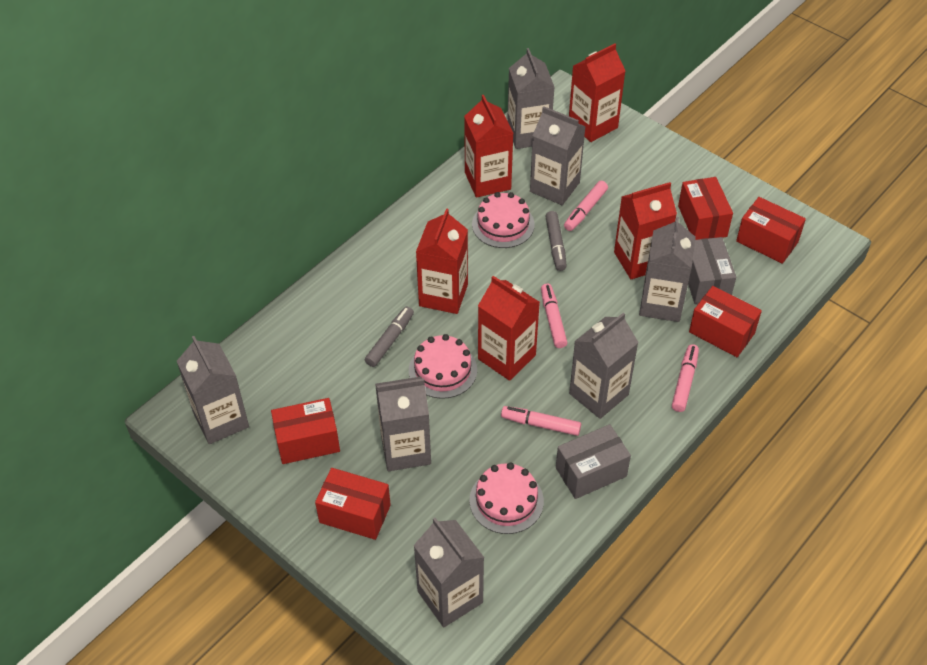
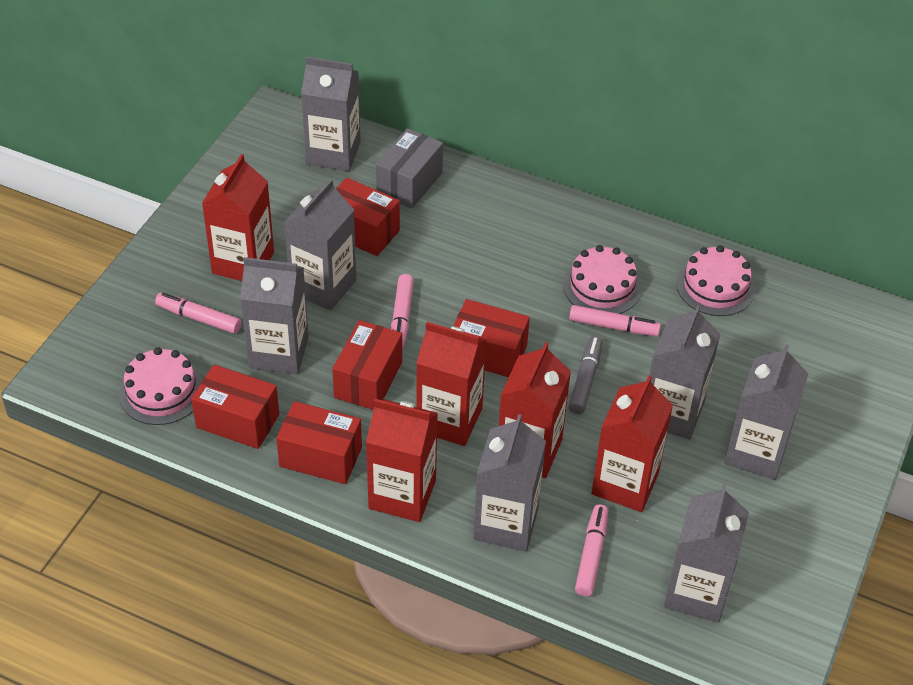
grey box: 2 -> 1
grey marker: 2 -> 1

